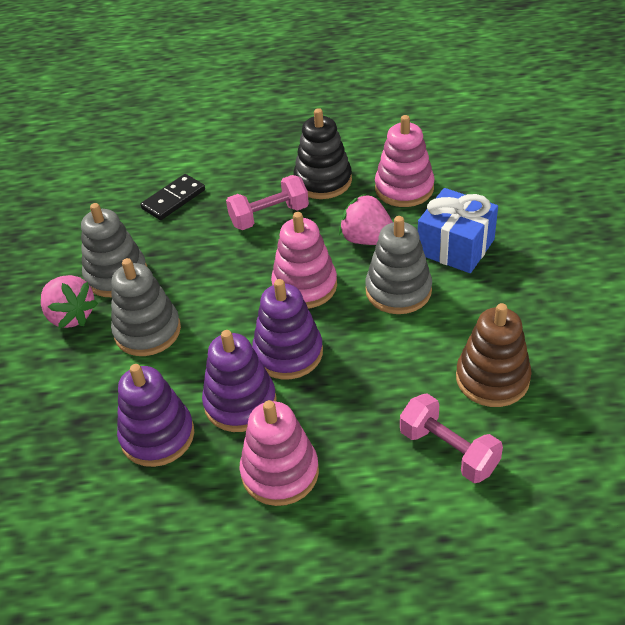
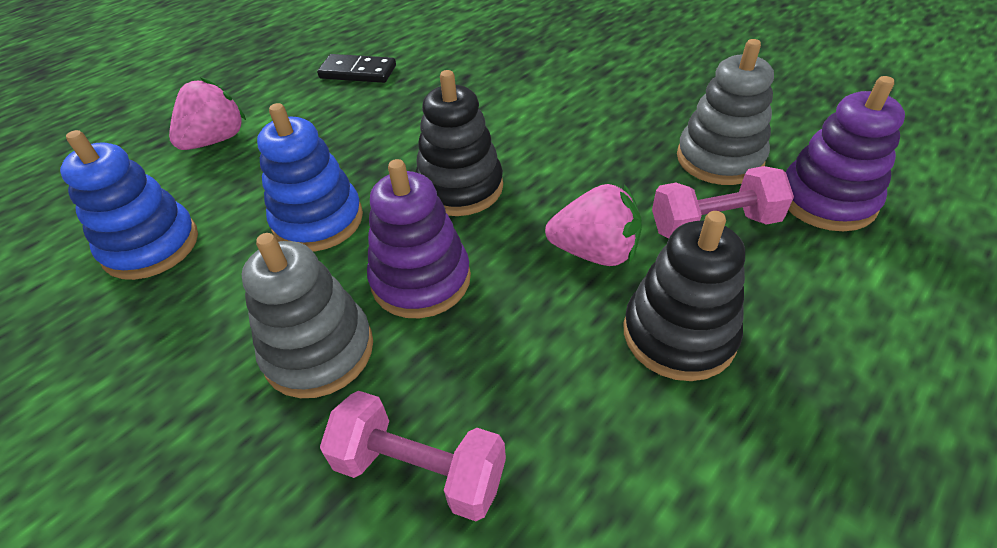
black stacking toy: 1 -> 2
blue gift: 1 -> 0
blue stacking toy: 0 -> 2
brown stacking toy: 1 -> 0
grey stacking toy: 3 -> 2
pink stacking toy: 3 -> 0
purple stacking toy: 3 -> 2

